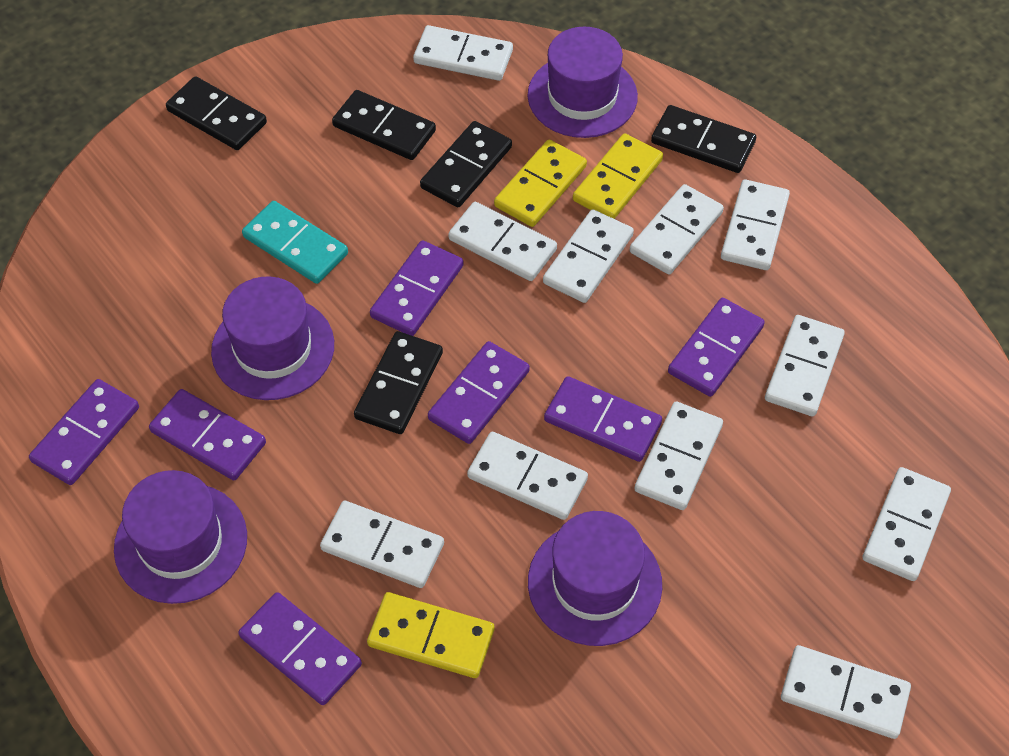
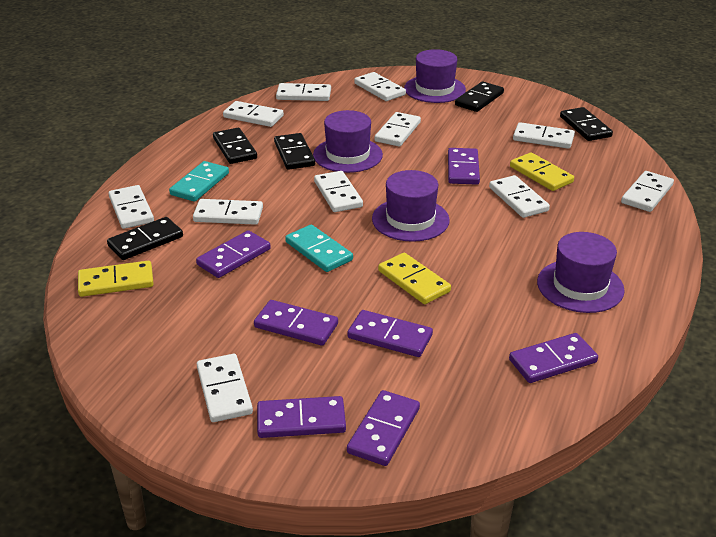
turquoise domino: 1 -> 2

